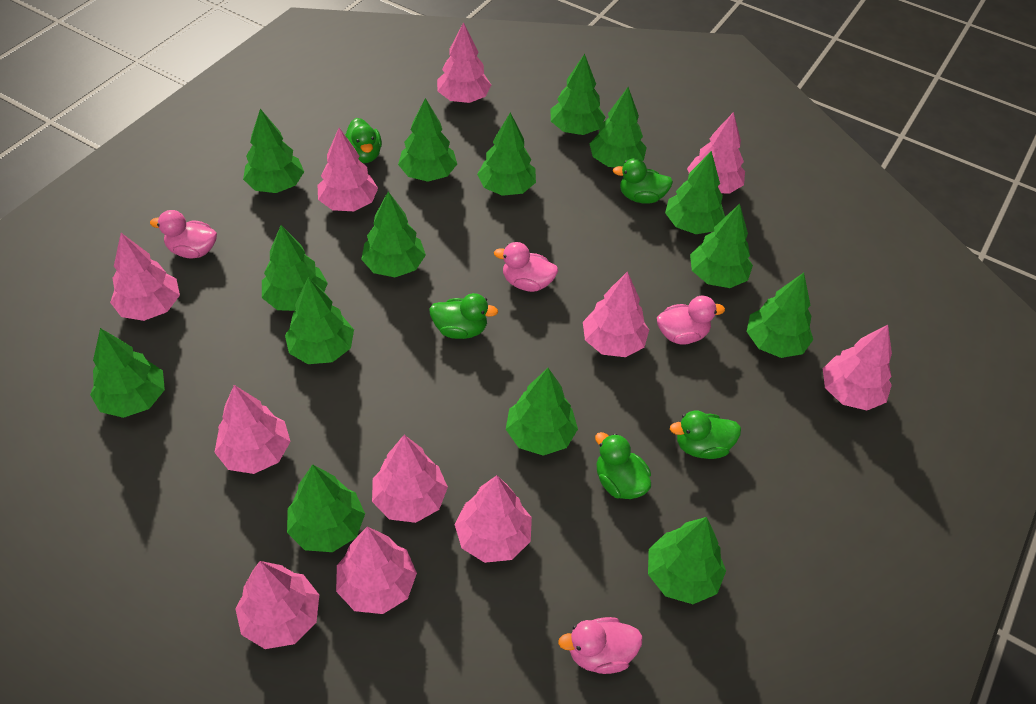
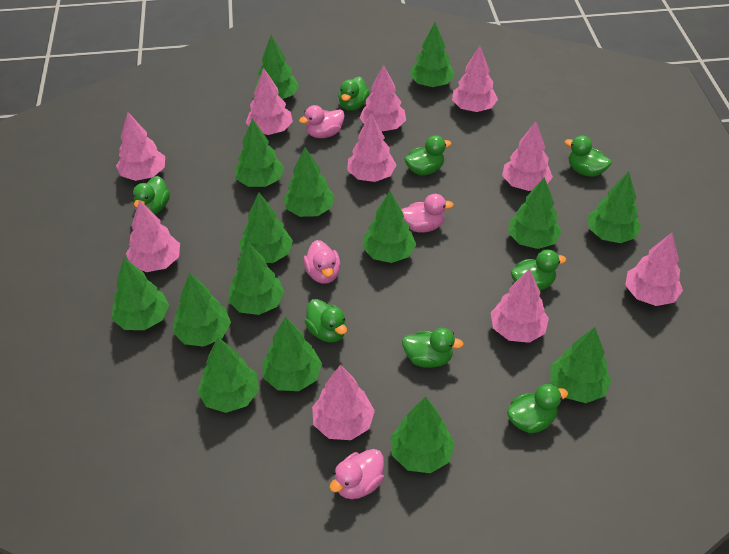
green duck: 5 -> 8
pink tree: 11 -> 10

